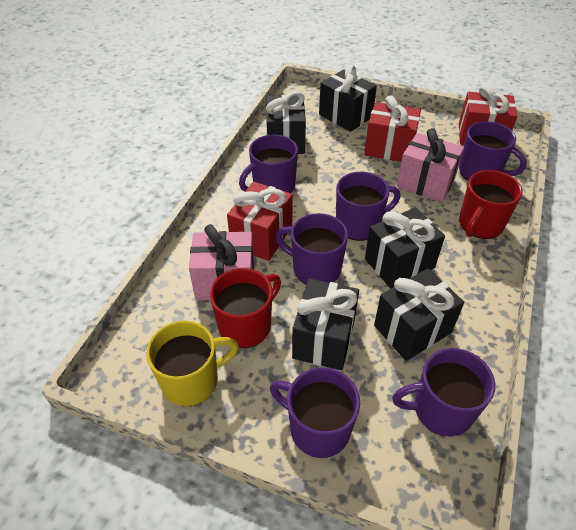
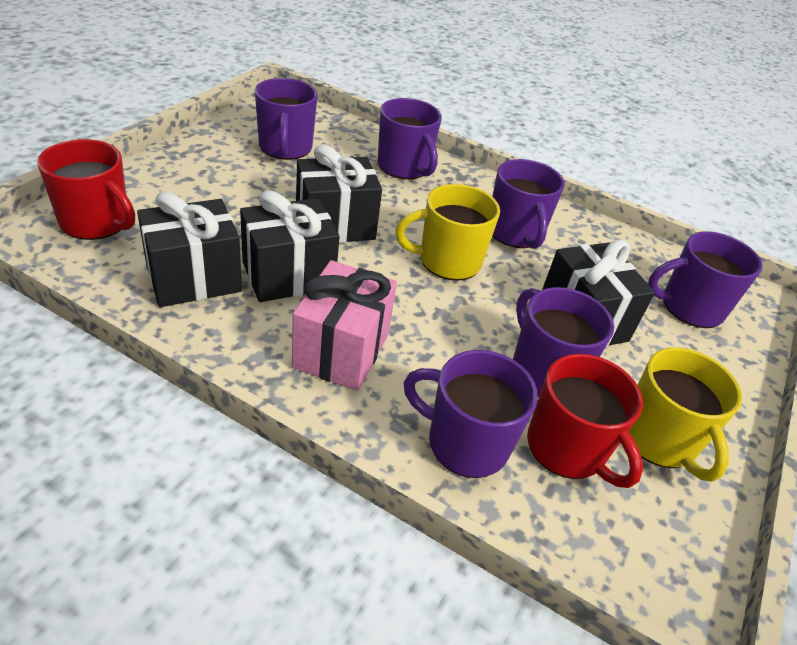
black gift: 5 -> 4
pink gift: 2 -> 1
red gift: 3 -> 0
yellow mug: 1 -> 2

